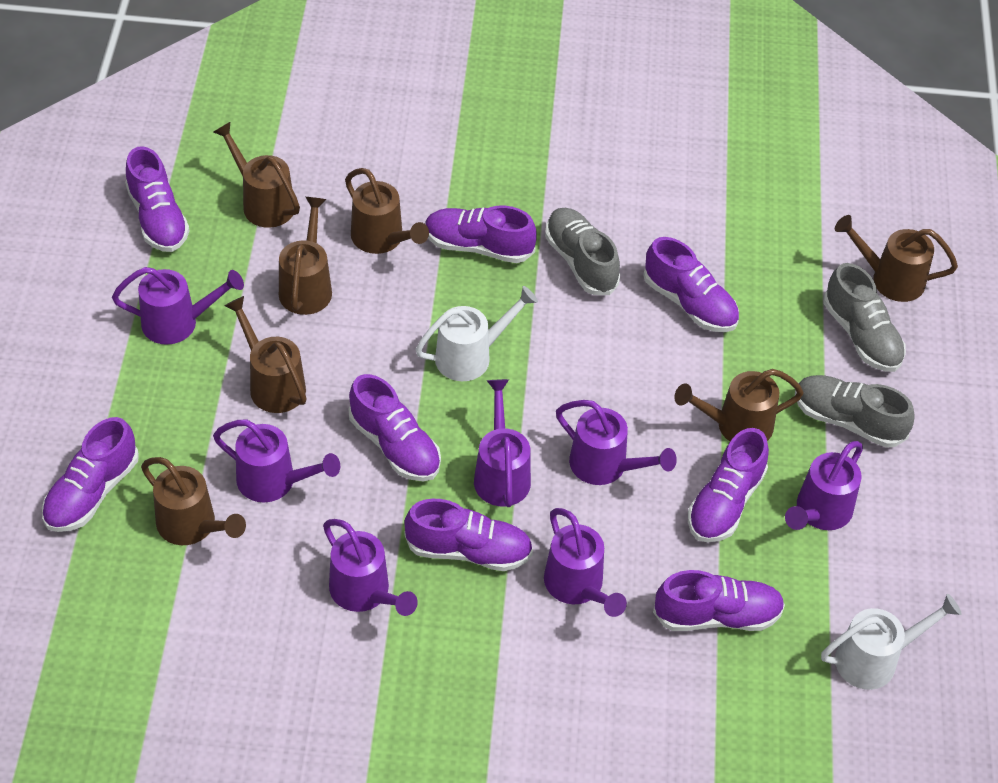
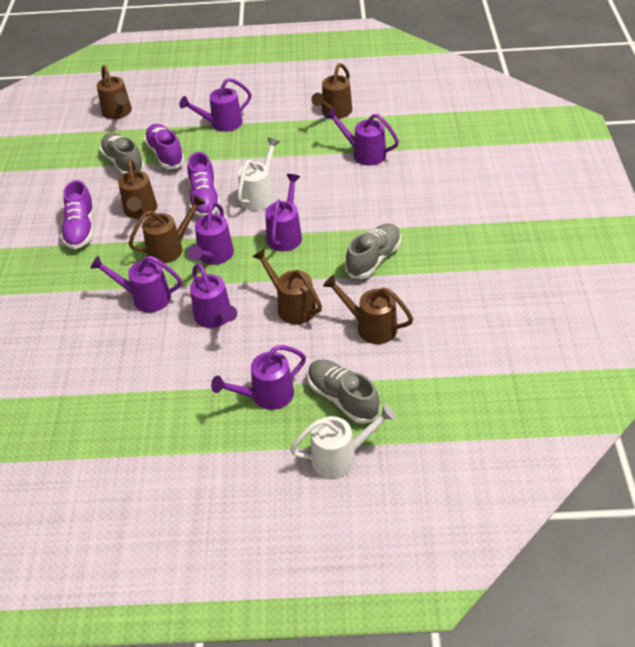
brown watering can: 7 -> 6
purple shoe: 8 -> 3

